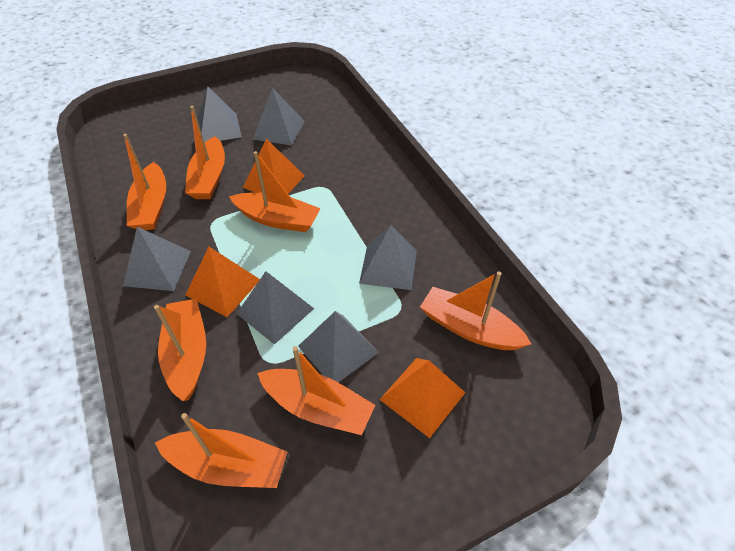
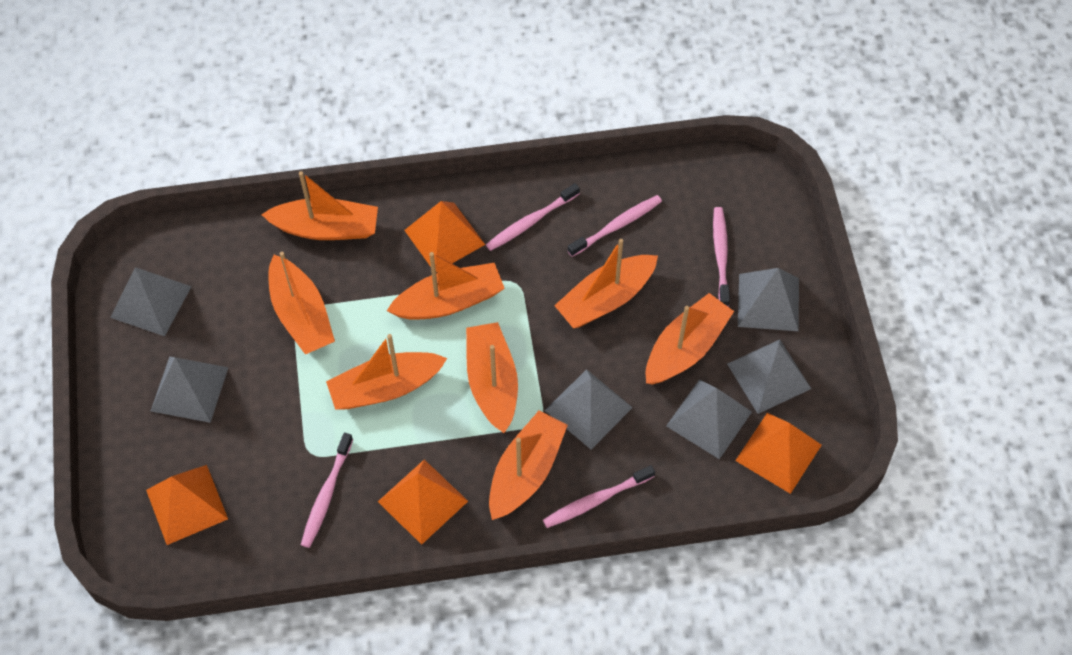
orange boat: 7 -> 8
orange pyramid: 3 -> 4
pink toothbrush: 0 -> 5

